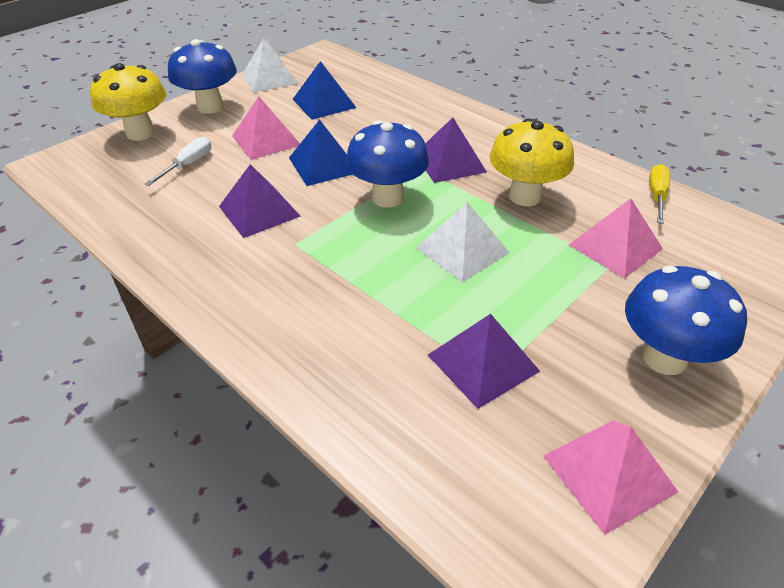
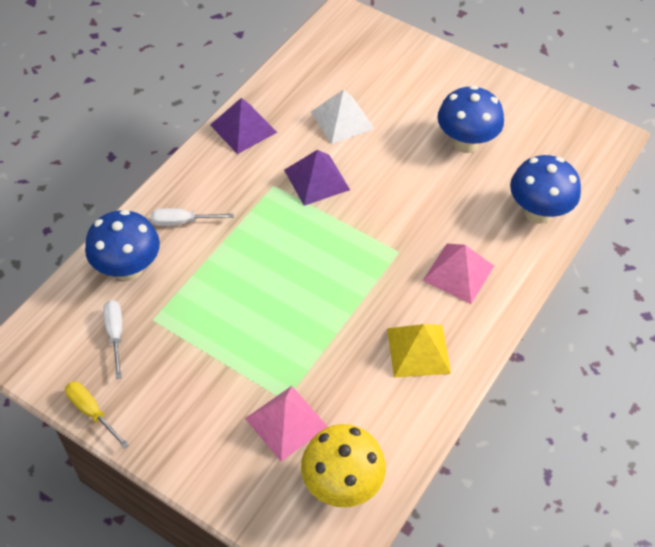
blue pyramid: 2 -> 0
pink pyramid: 3 -> 2
purple pyramid: 3 -> 2
white pyramid: 2 -> 1
white screwdriver: 1 -> 2
yellow mushroom: 2 -> 1
yellow pyramid: 0 -> 1

